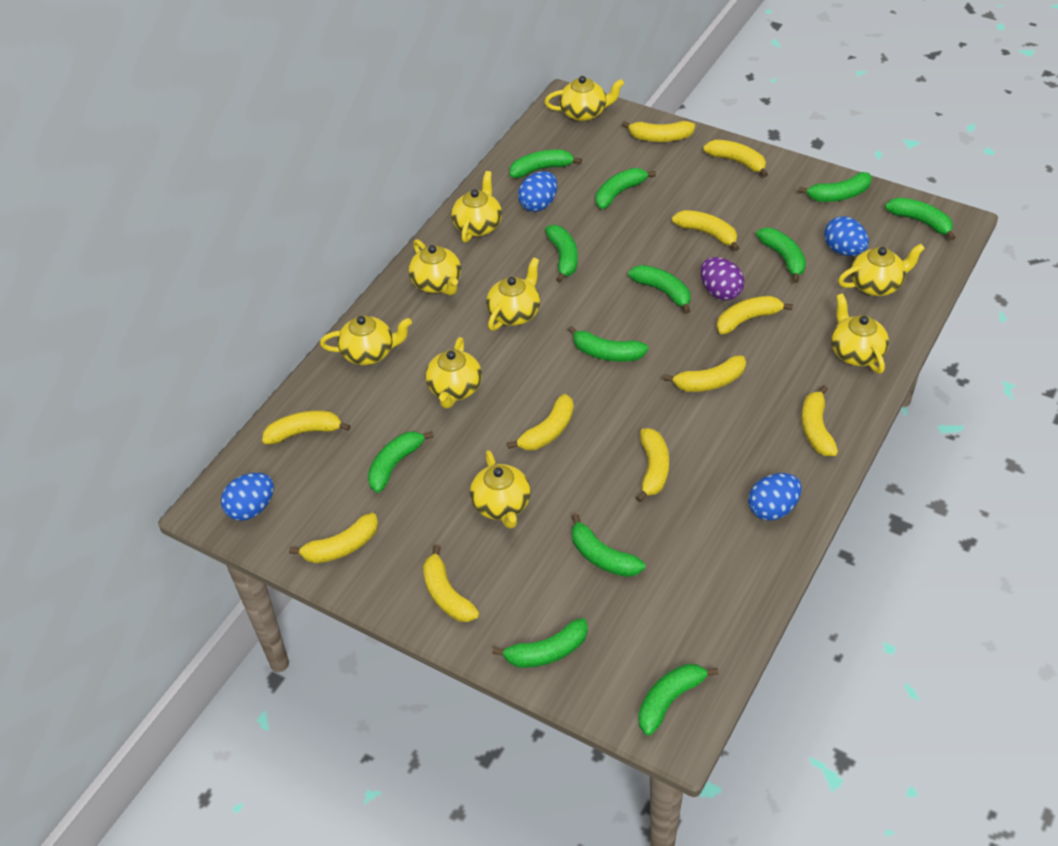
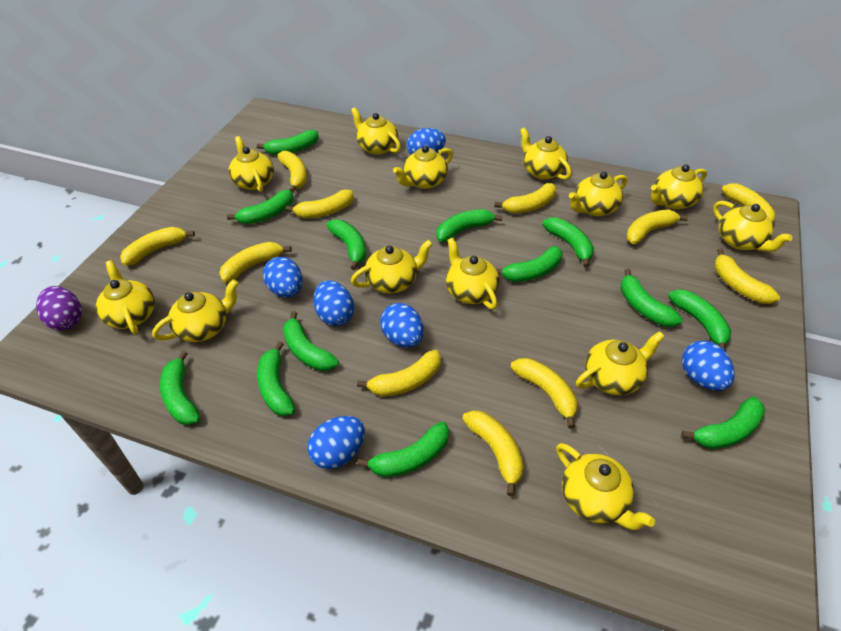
blue egg: 4 -> 6
green banana: 12 -> 13
yellow teapot: 9 -> 13

